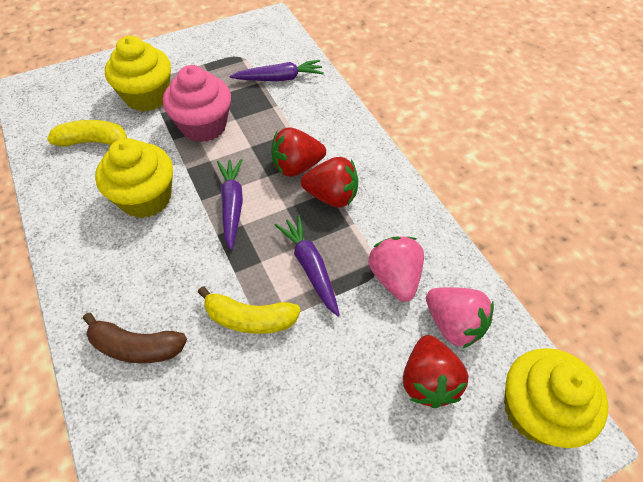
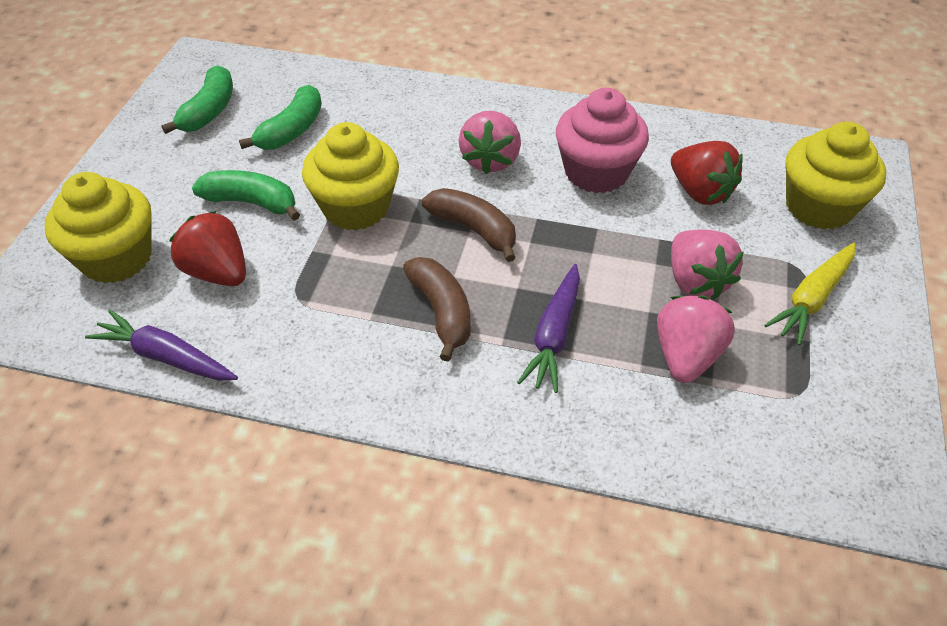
brown banana: 1 -> 2
green banana: 0 -> 3
pink strawberry: 2 -> 3
purple carrot: 3 -> 2
red strawberry: 3 -> 2
yellow banana: 2 -> 0
yellow carrot: 0 -> 1

